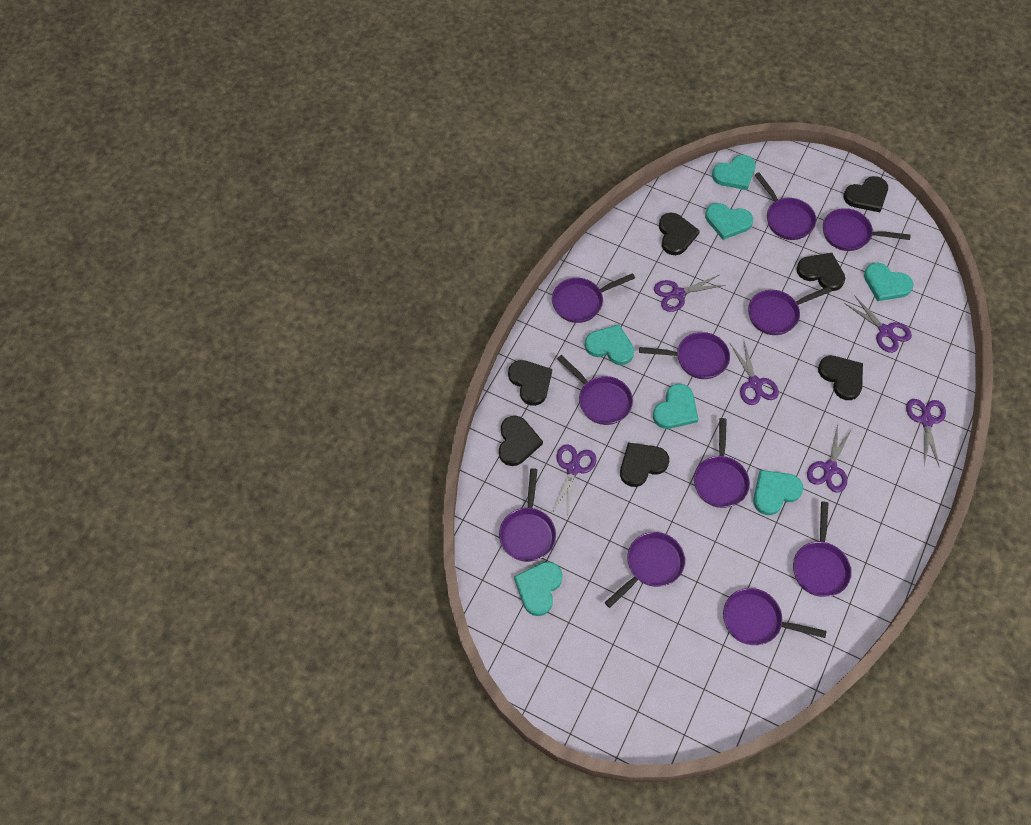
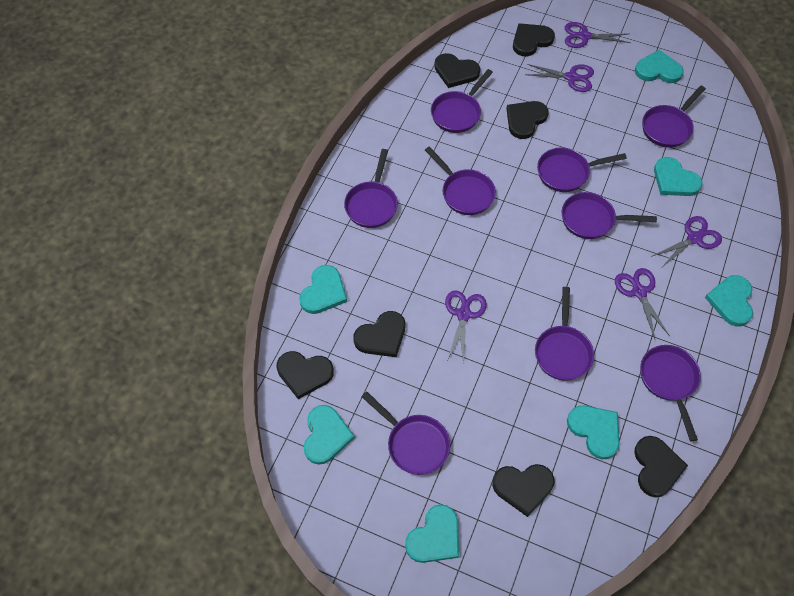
purple pan: 11 -> 9
purple scissors: 6 -> 5

